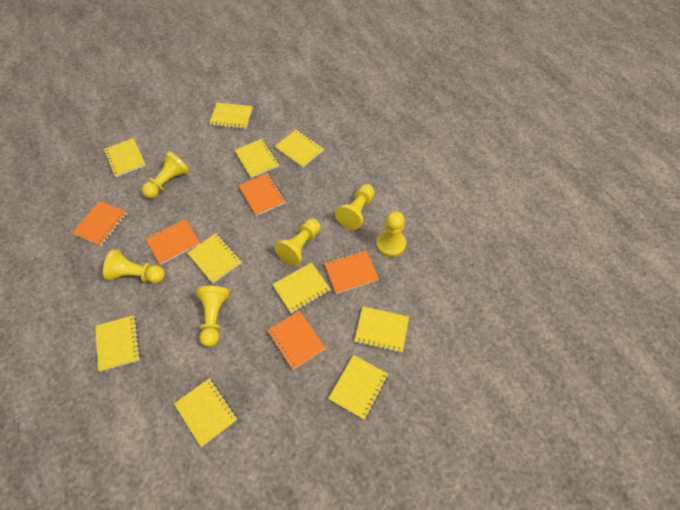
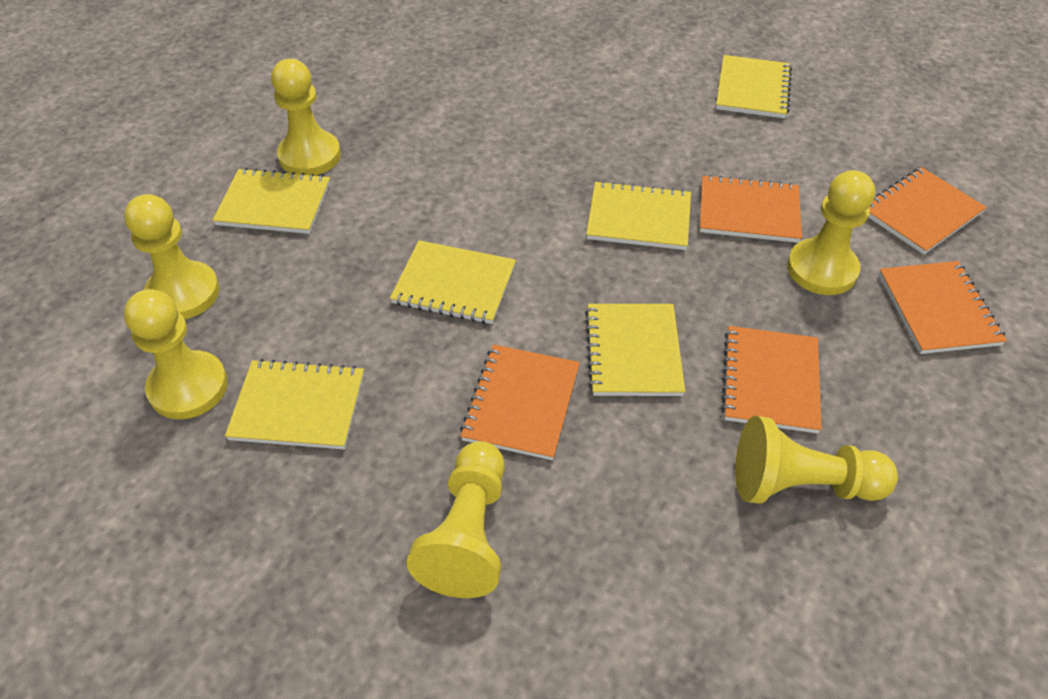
yellow notebook: 10 -> 6

